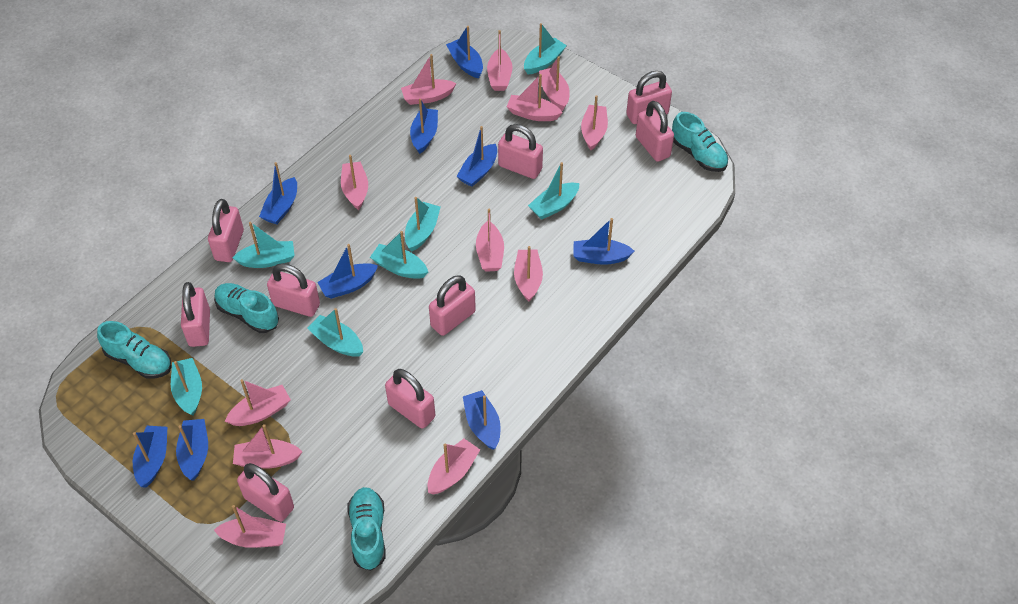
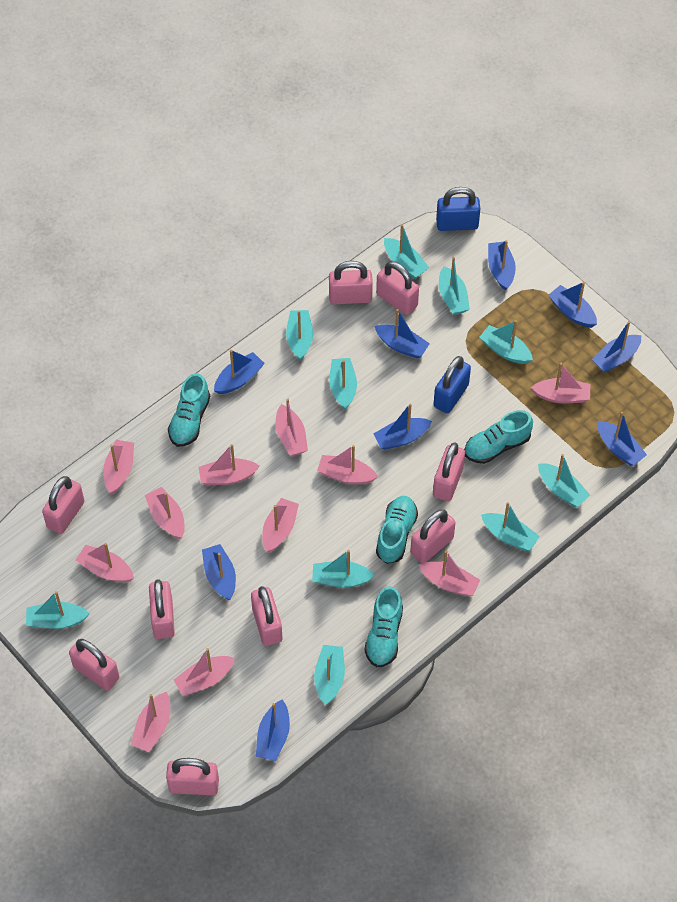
blue padlock: 0 -> 2
pink boat: 12 -> 11
turquoise boat: 7 -> 10

